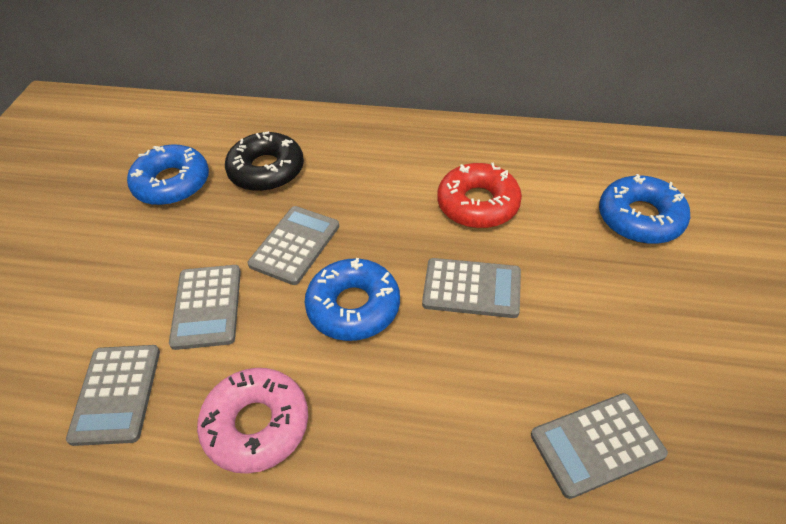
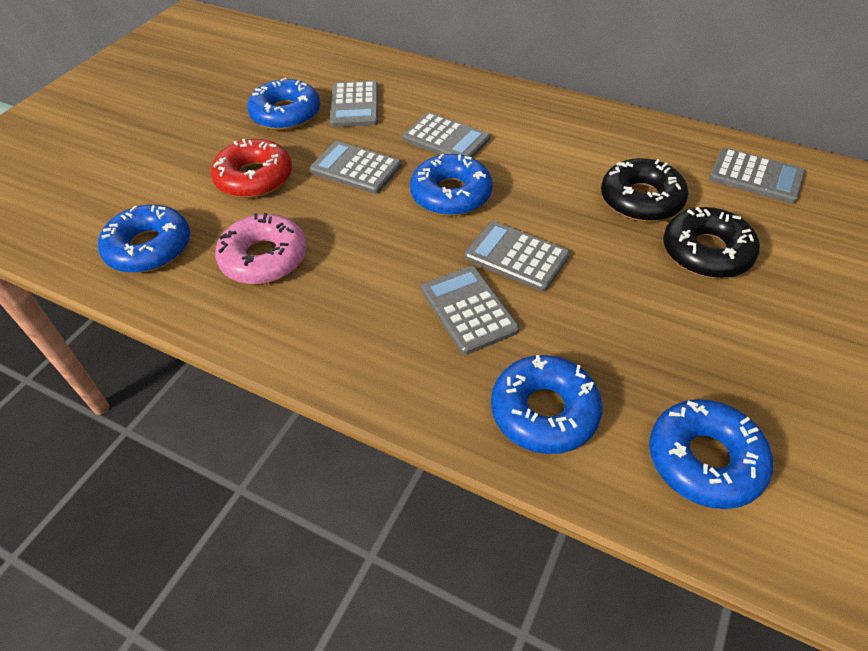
black donut: 1 -> 2
blue donut: 3 -> 5
grey calculator: 5 -> 6

